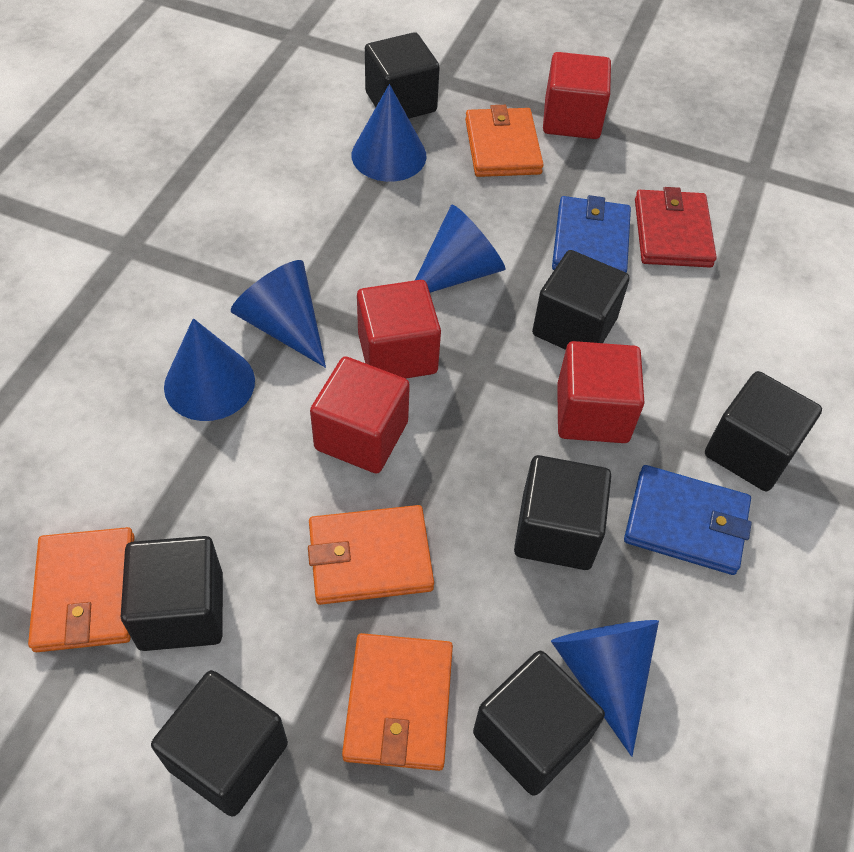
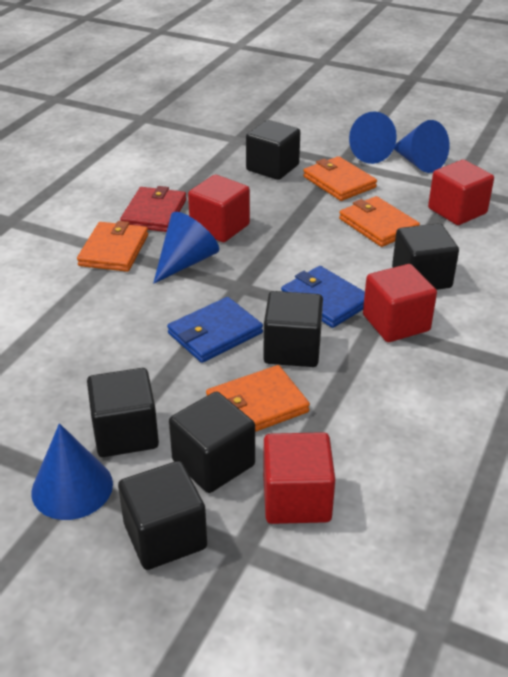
black cube: 7 -> 6
blue cone: 5 -> 4

